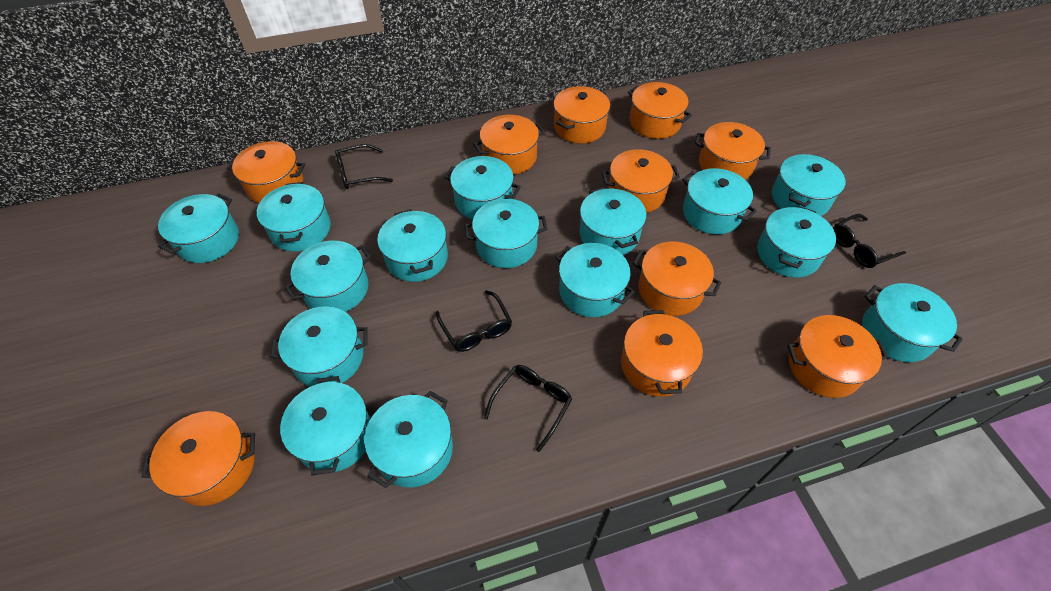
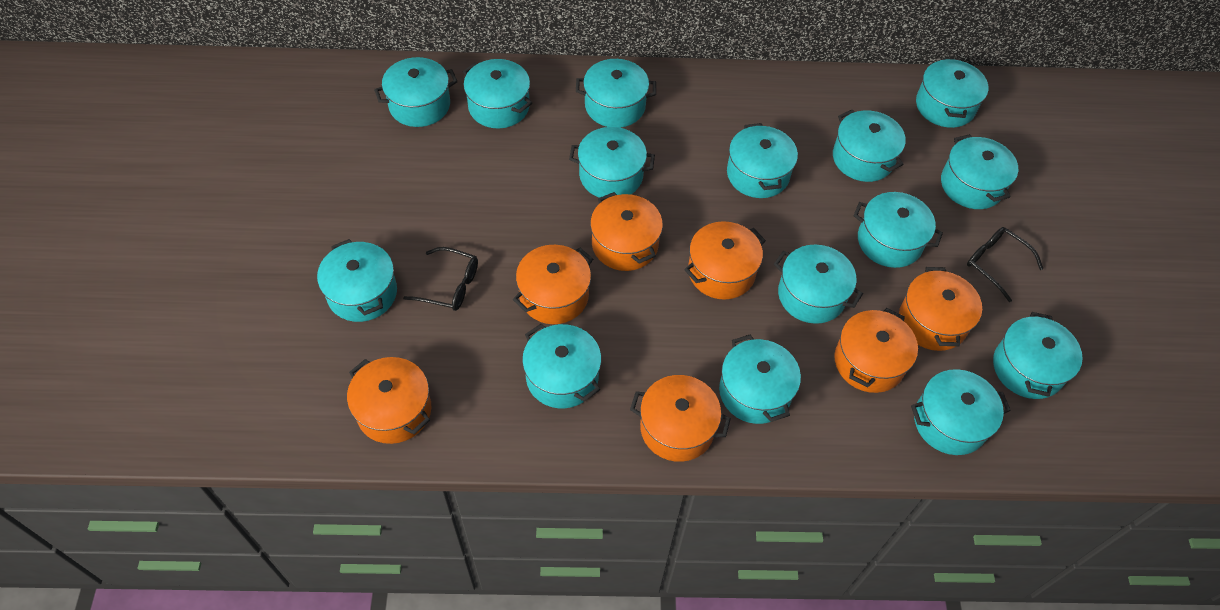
black glasses: 4 -> 2
orange pot: 10 -> 7

